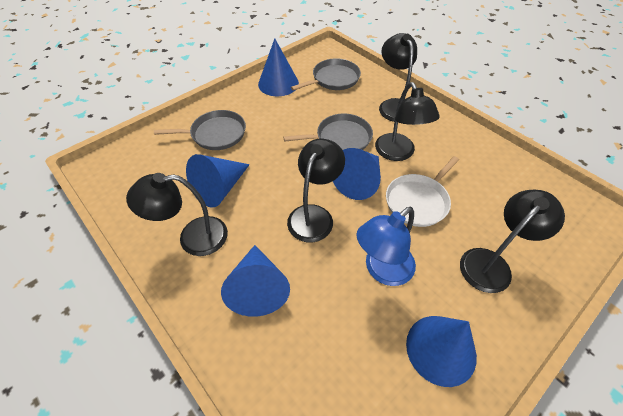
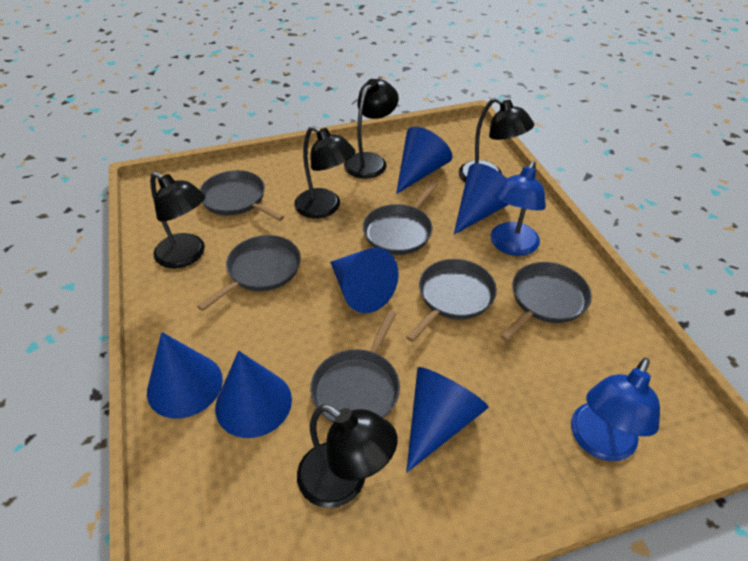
blue cone: 5 -> 6
blue lamp: 1 -> 2
grey pan: 3 -> 6
white pan: 1 -> 0

